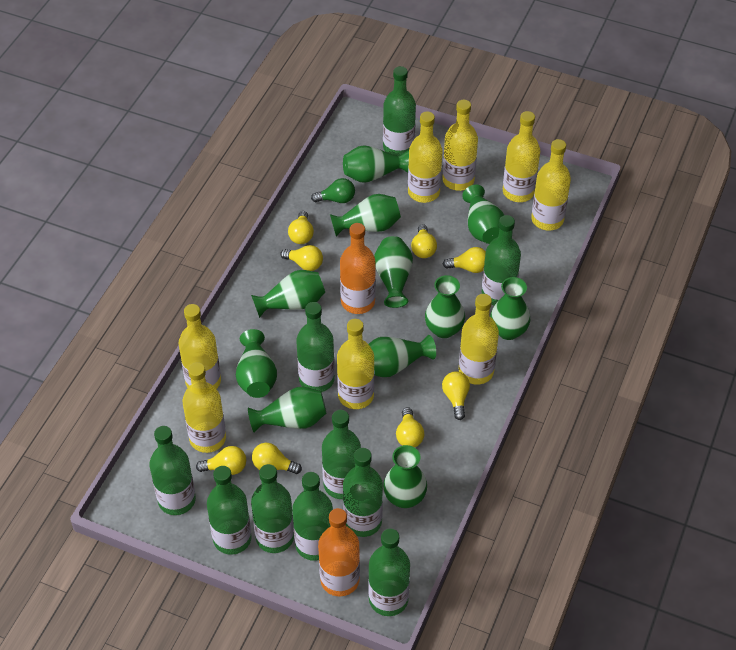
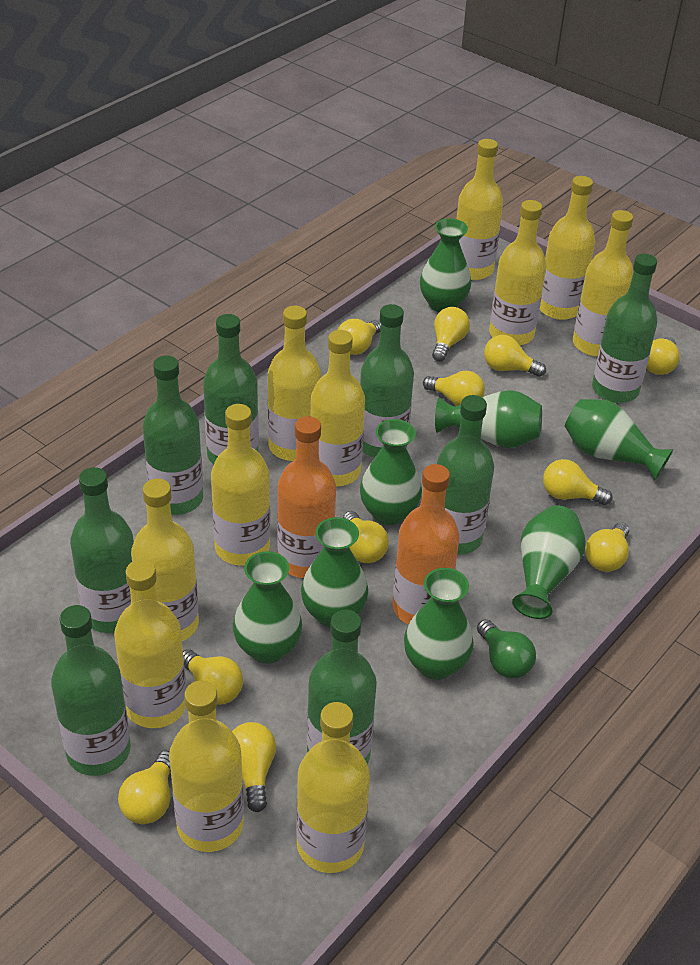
green bottle: 10 -> 8
green vase: 11 -> 8
yellow bottle: 8 -> 11
yellow light bulb: 8 -> 11

